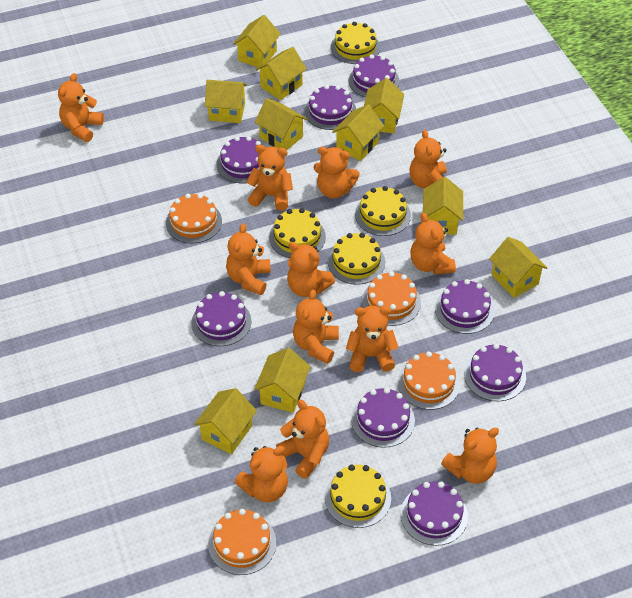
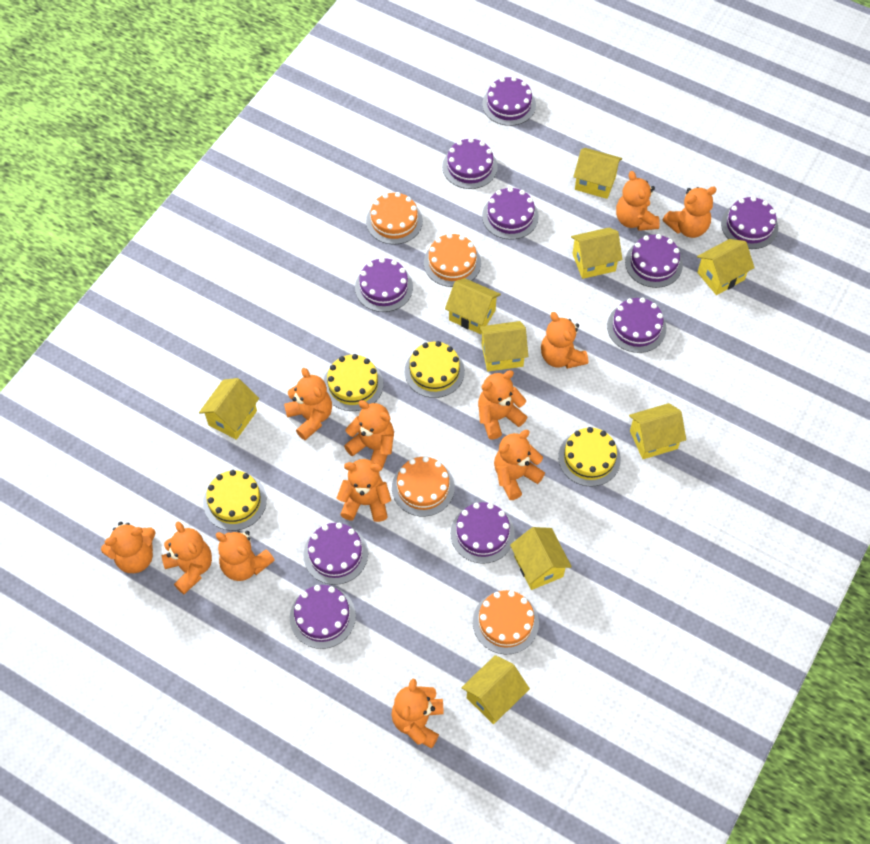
purple cake: 8 -> 10
yellow cake: 5 -> 4
yellow house: 10 -> 9

